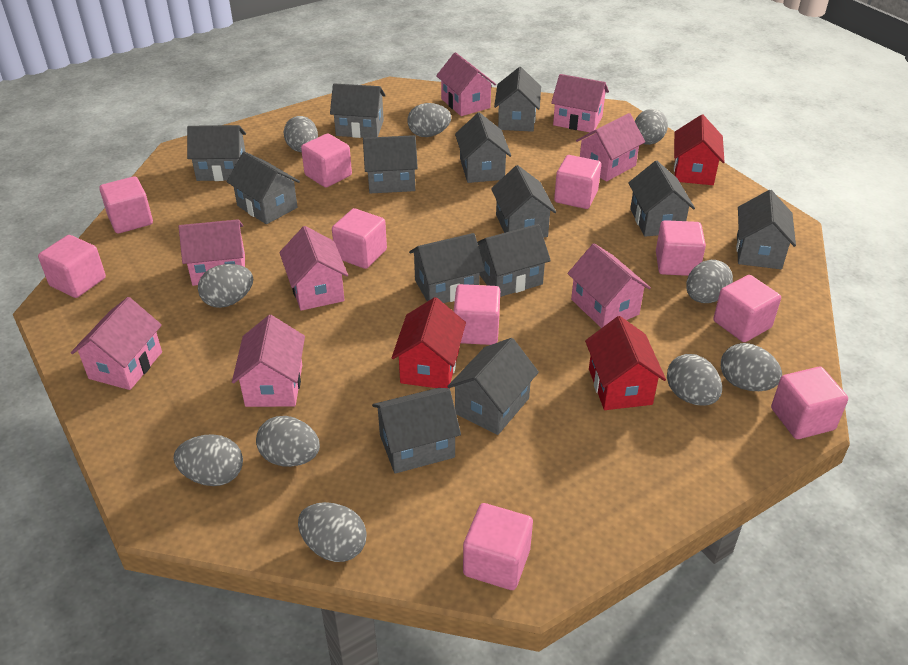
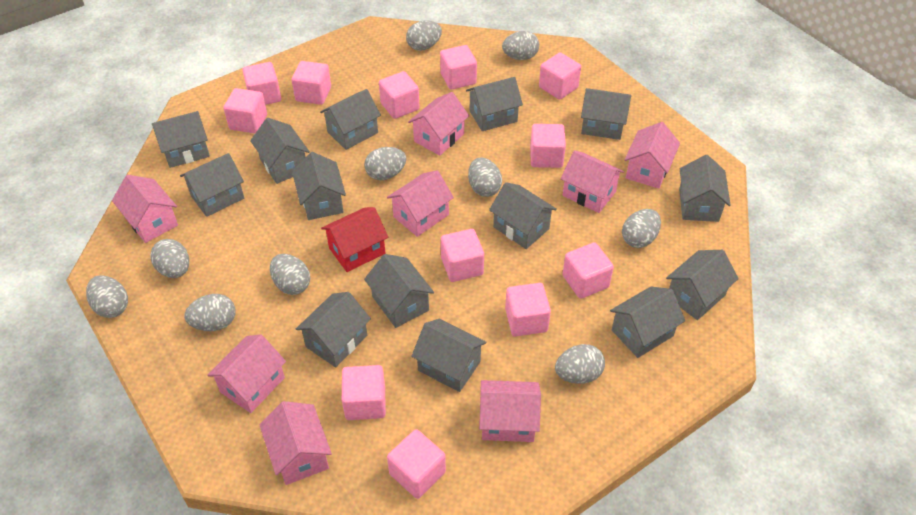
grey house: 13 -> 14
pink cube: 10 -> 12
red house: 3 -> 1

